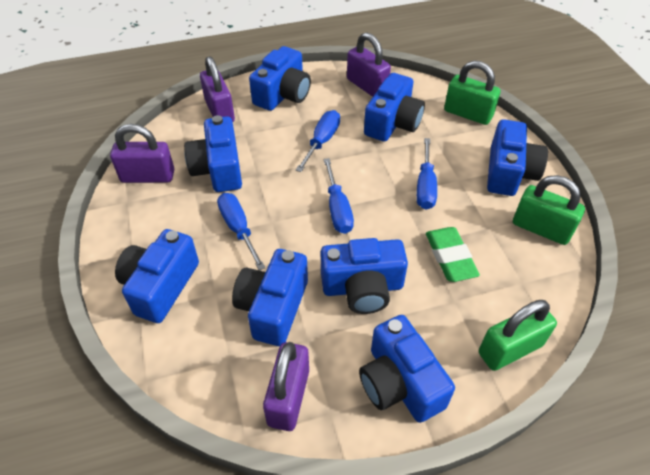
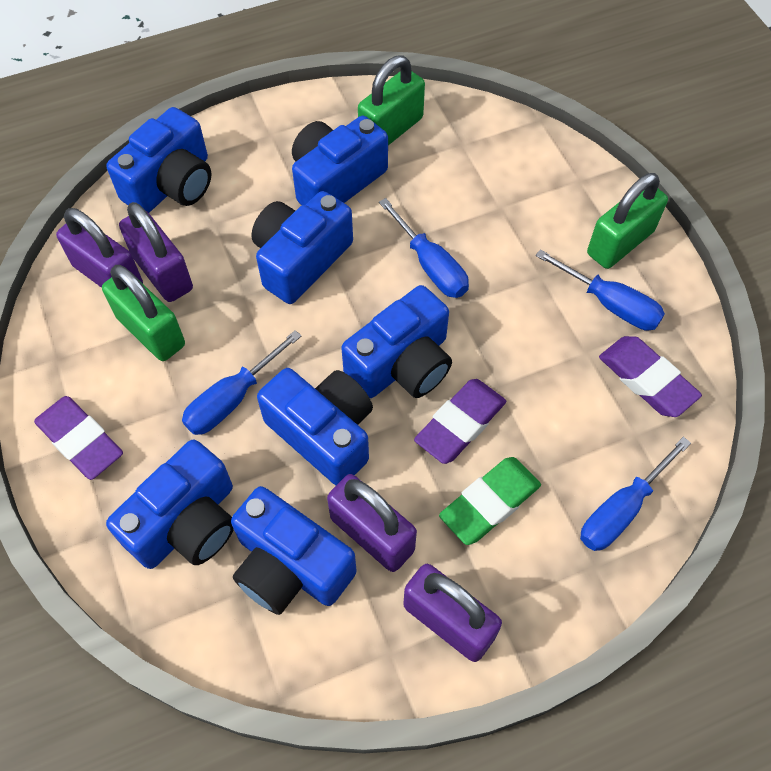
blue camera: 8 -> 7
purple eraser: 0 -> 3

